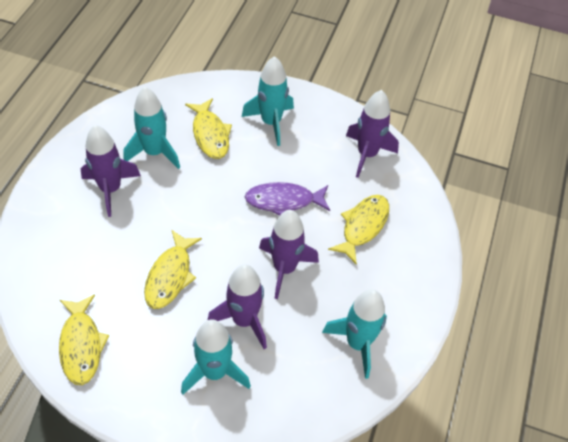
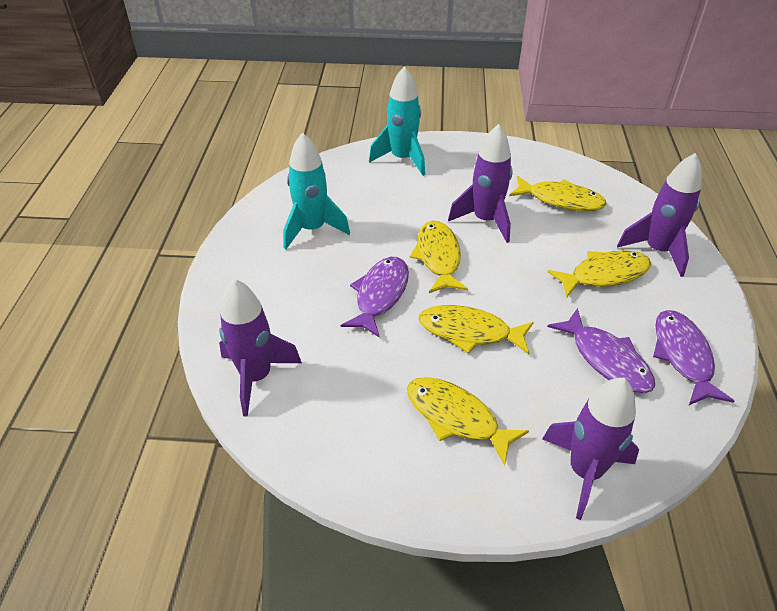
purple fish: 1 -> 3
turquoise rocket: 4 -> 2
yellow fish: 4 -> 5

